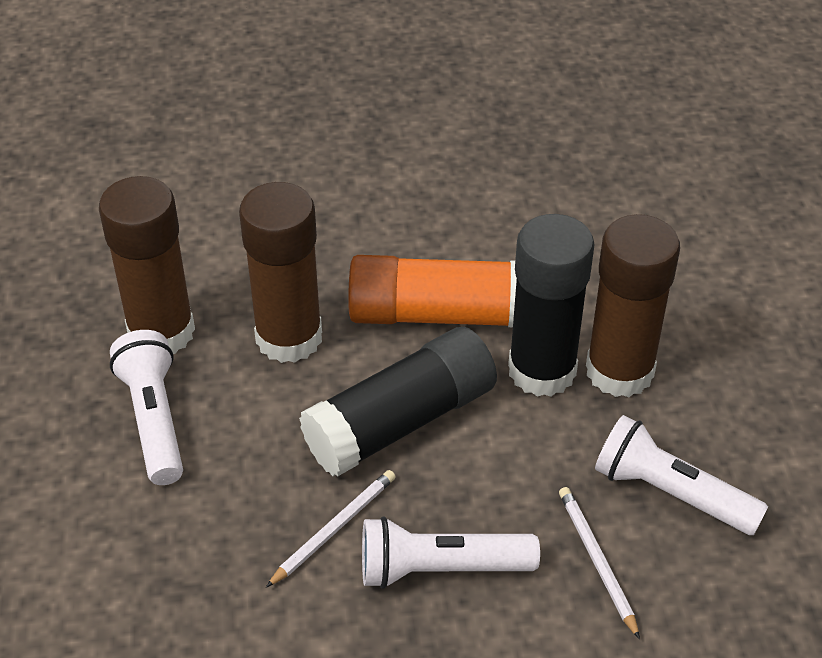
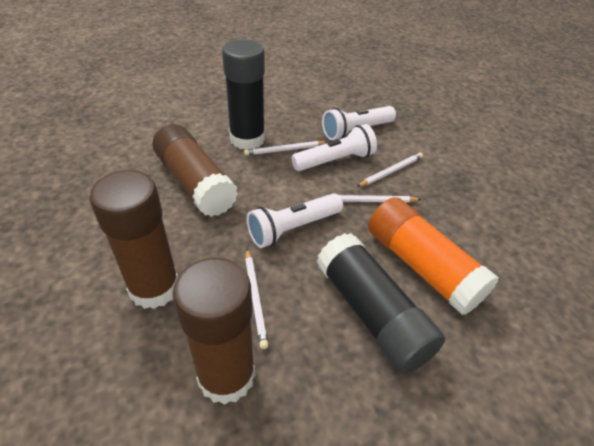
white pencil: 2 -> 4

